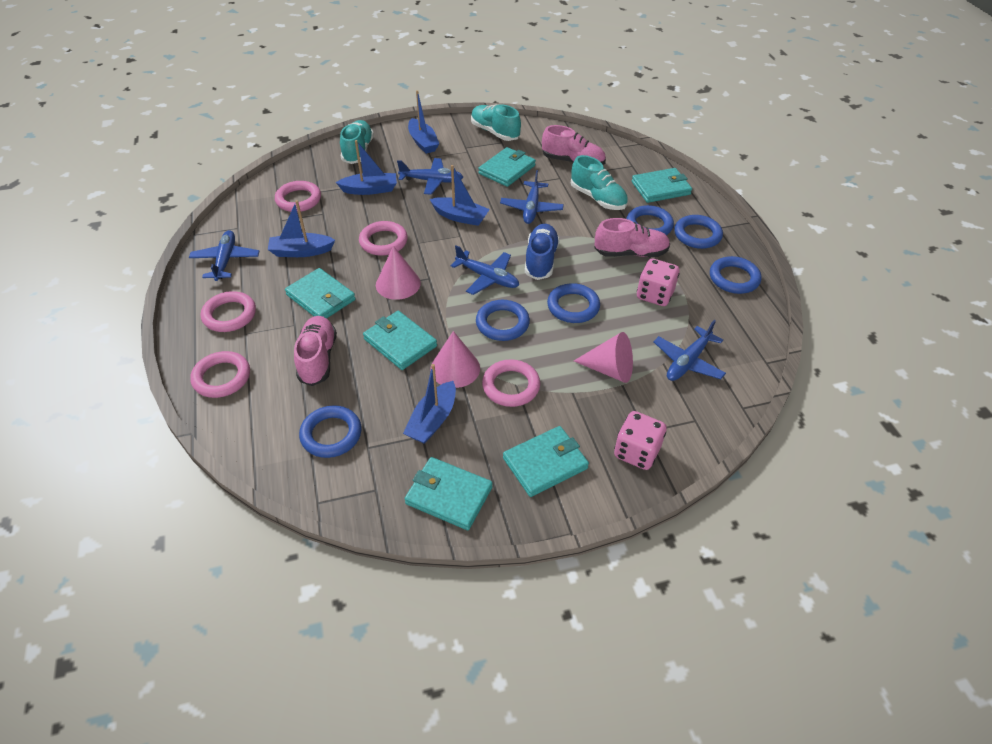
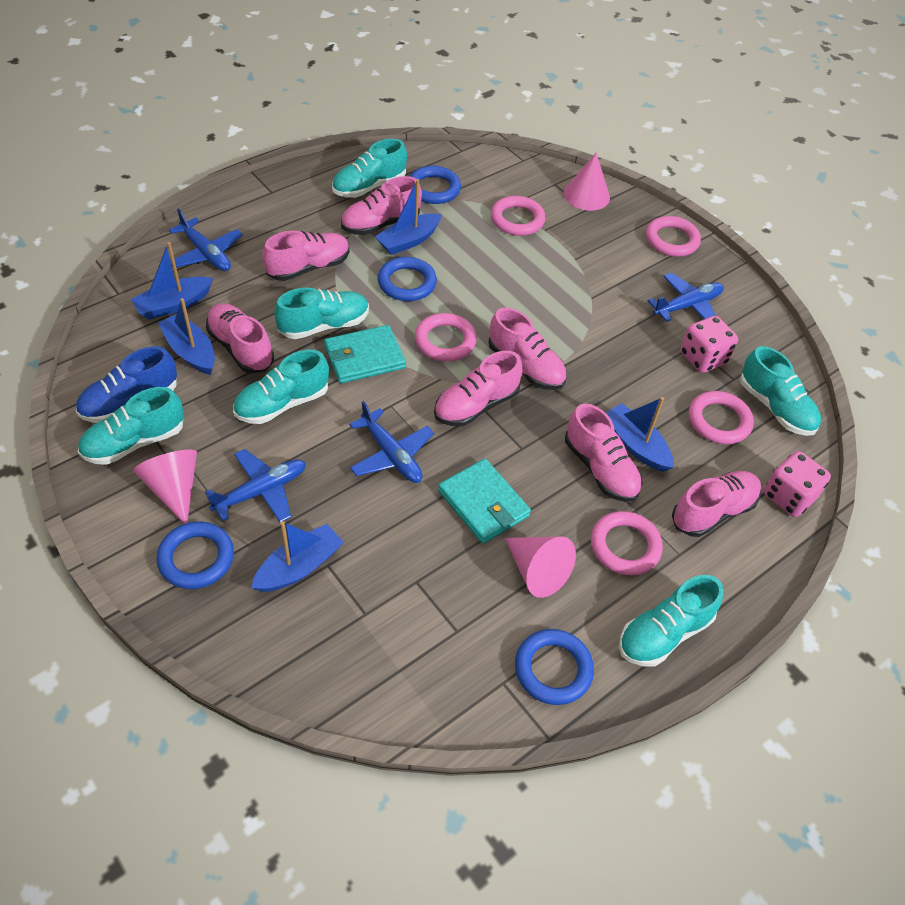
blue plane: 5 -> 4
blue ring: 6 -> 4
pink shoe: 3 -> 7
turquoise shoe: 3 -> 6
turquoise wallet: 6 -> 2

